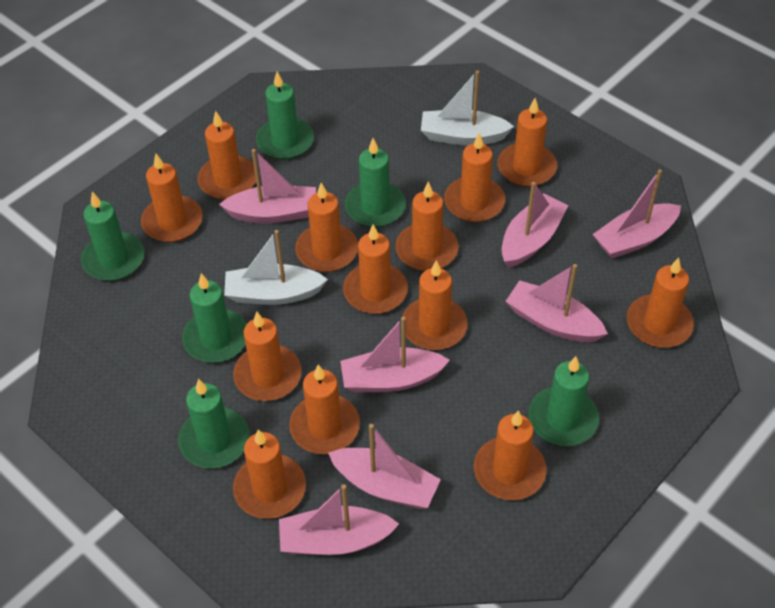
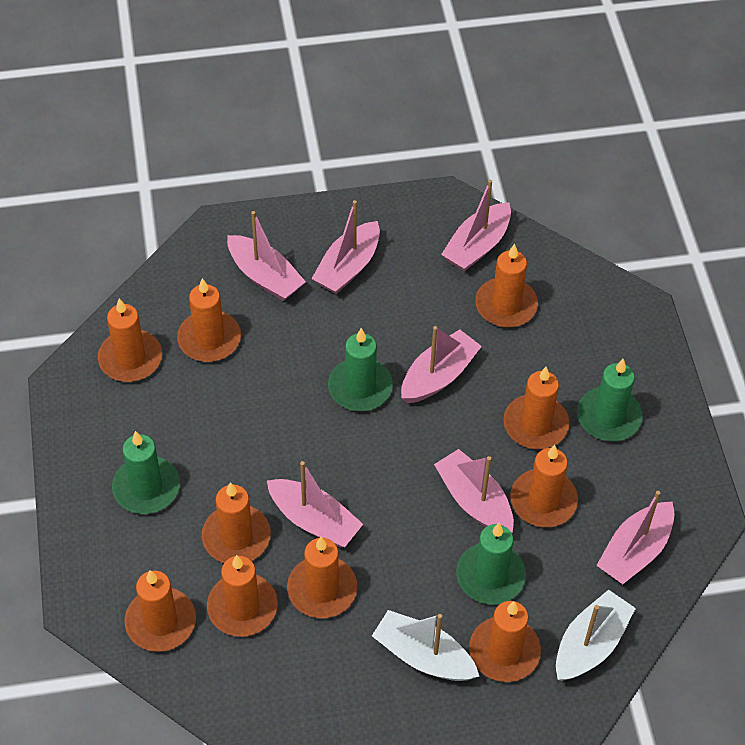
green candle: 6 -> 4
orange candle: 13 -> 10

